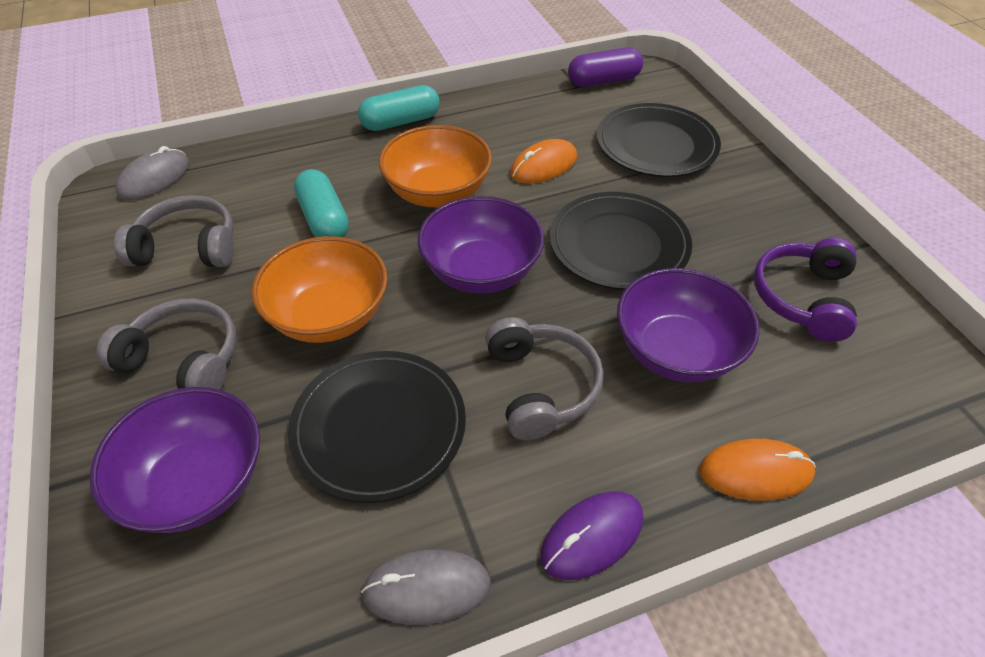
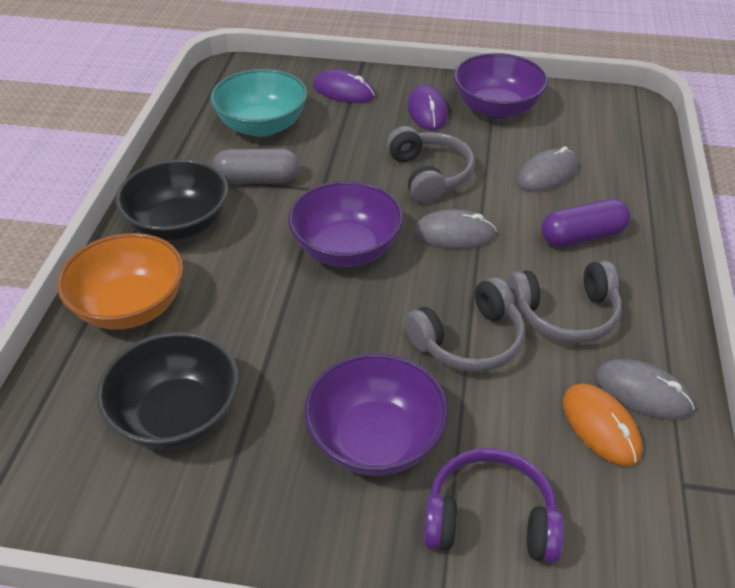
black bowl: 0 -> 2
black plate: 3 -> 0
grey capsule: 0 -> 1
grey mouse: 2 -> 3
orange bowl: 2 -> 1
orange mouse: 2 -> 1
purple mouse: 1 -> 2
turquoise bowl: 0 -> 1
turquoise capsule: 2 -> 0

